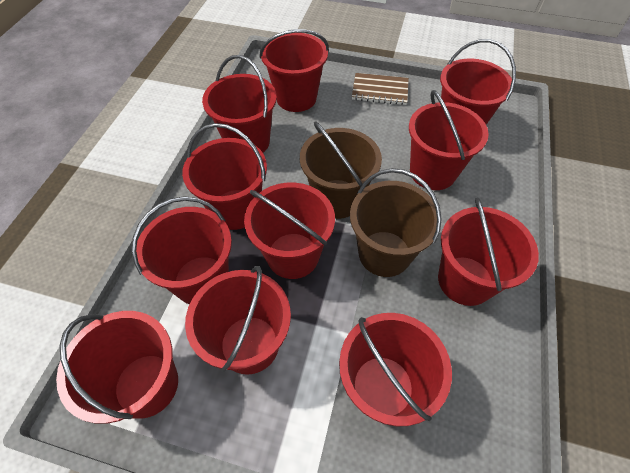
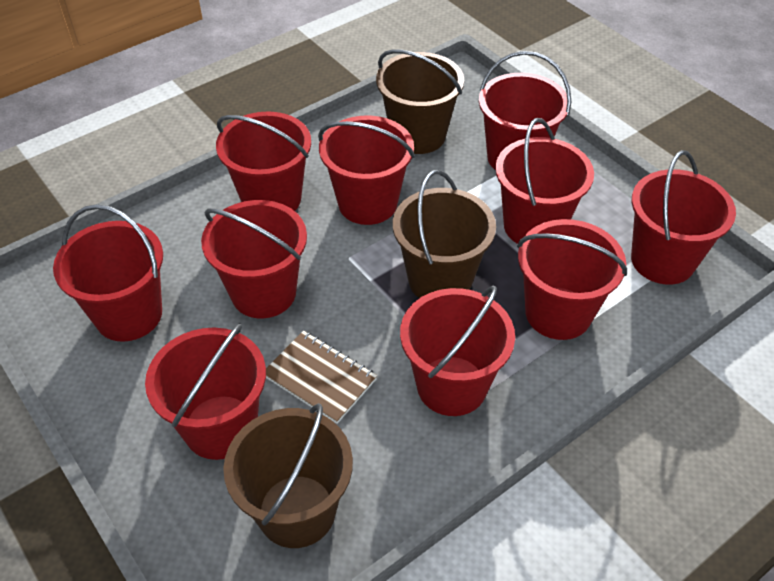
brown bucket: 2 -> 3
red bucket: 11 -> 10

